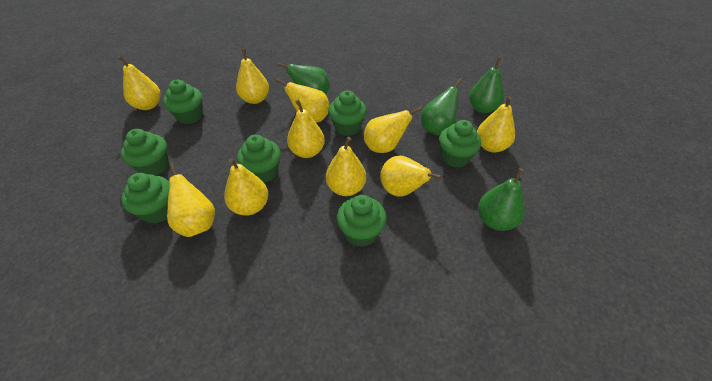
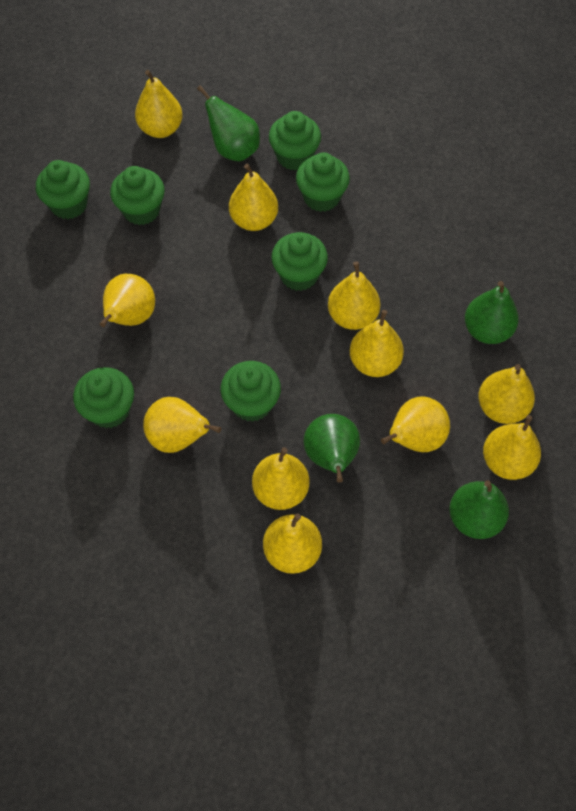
yellow pear: 10 -> 11

